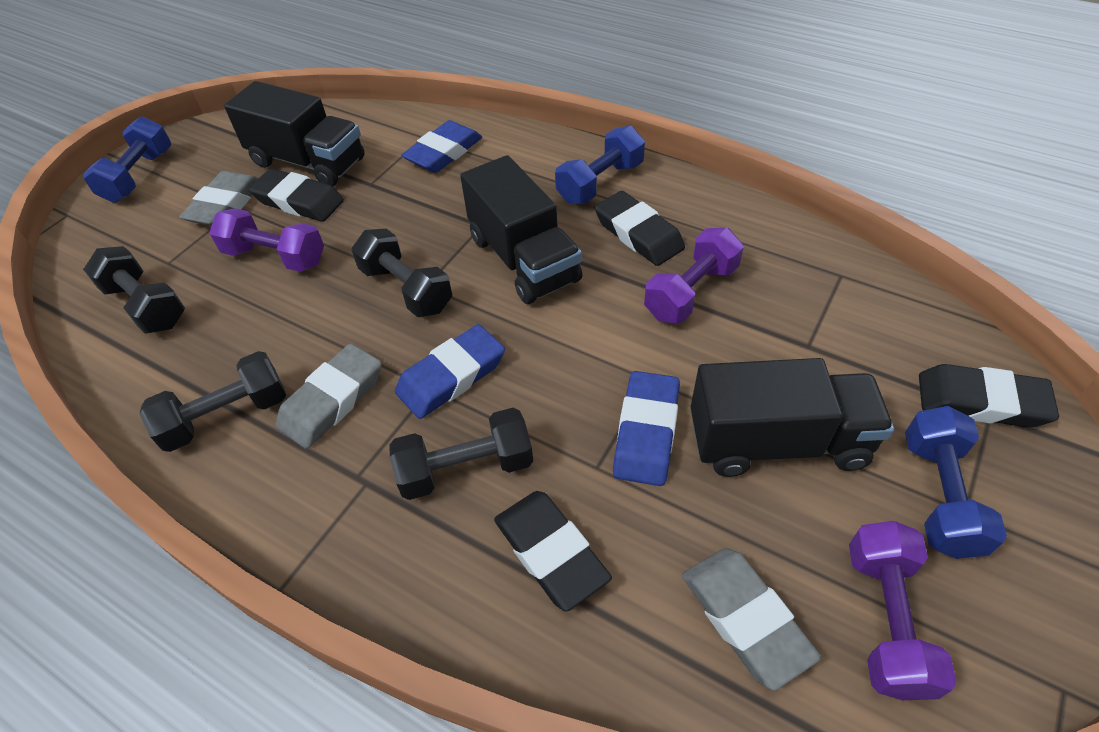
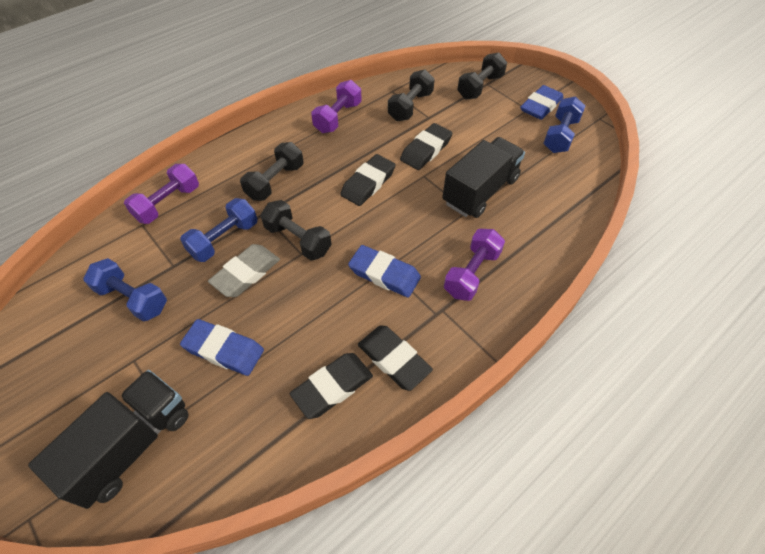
black truck: 3 -> 2
grey eraser: 3 -> 1

